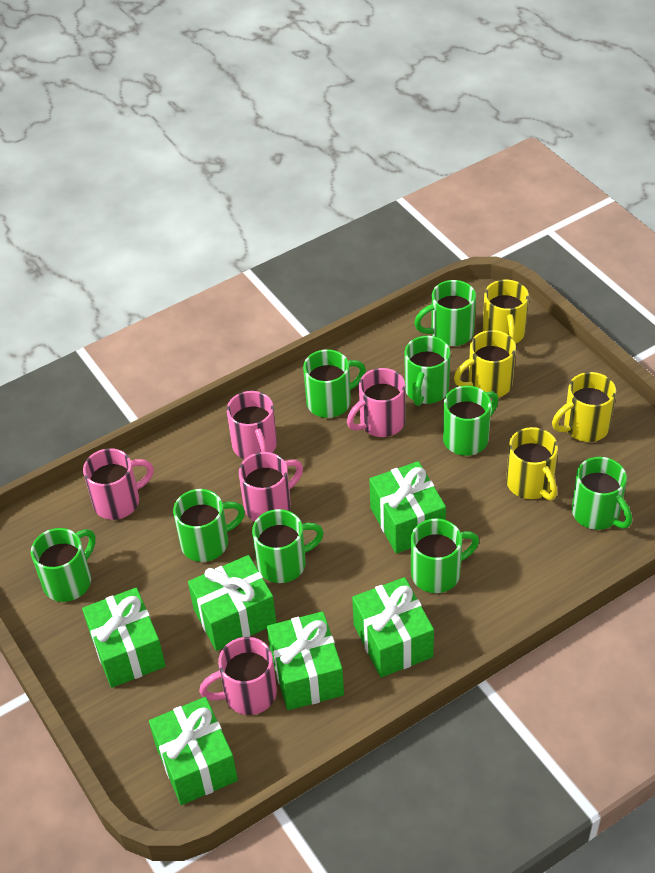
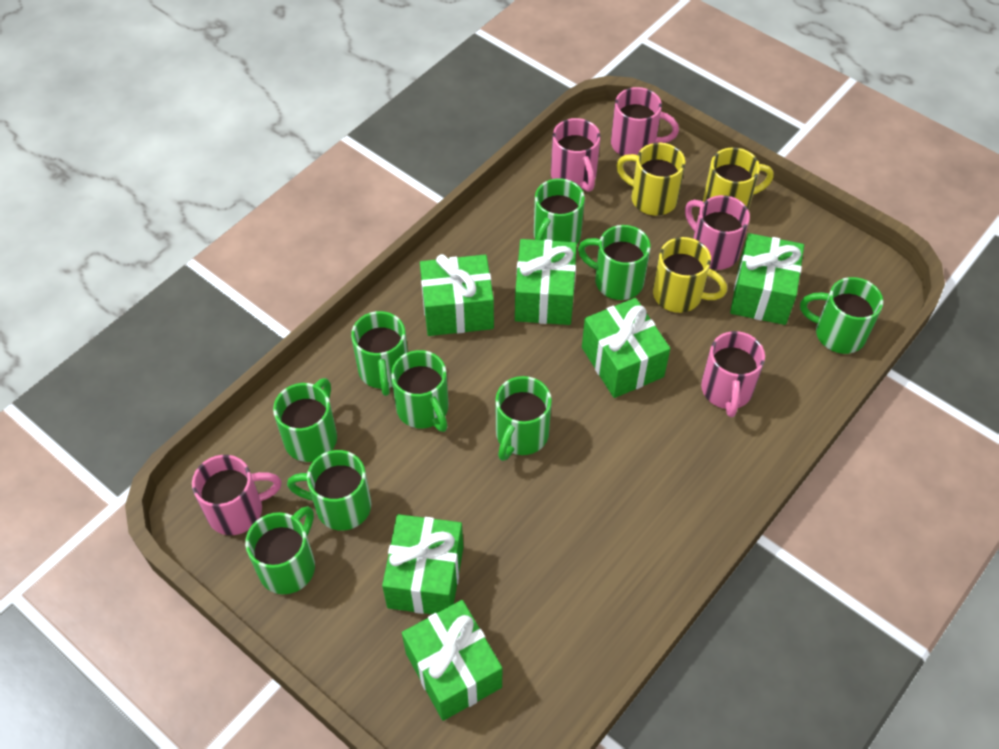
yellow mug: 4 -> 3

